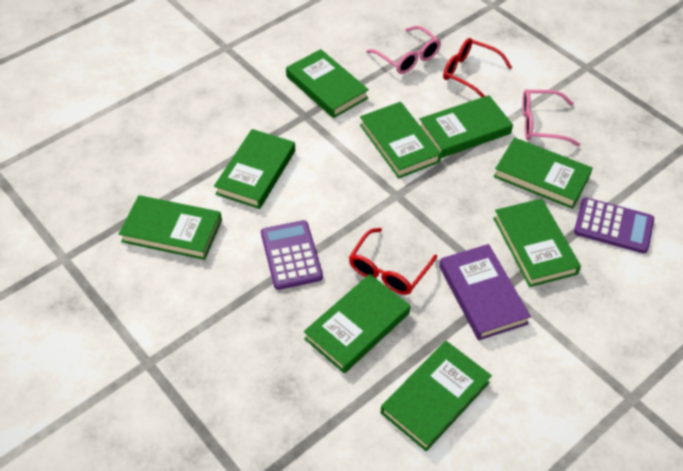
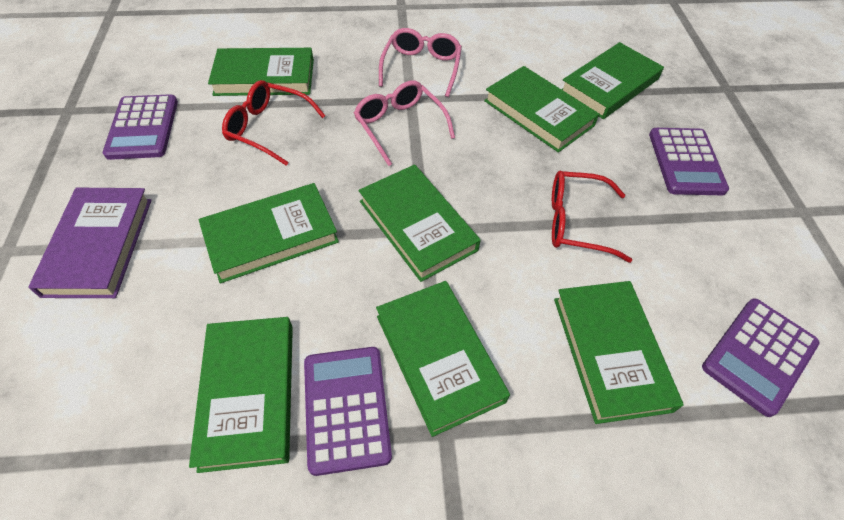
green book: 9 -> 8
purple calculator: 2 -> 4

